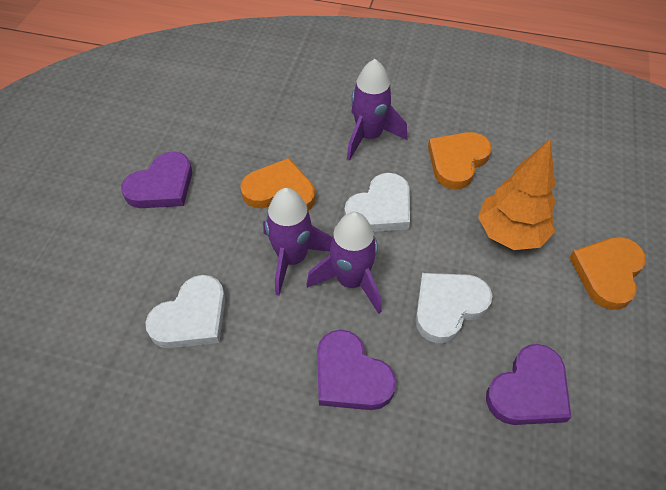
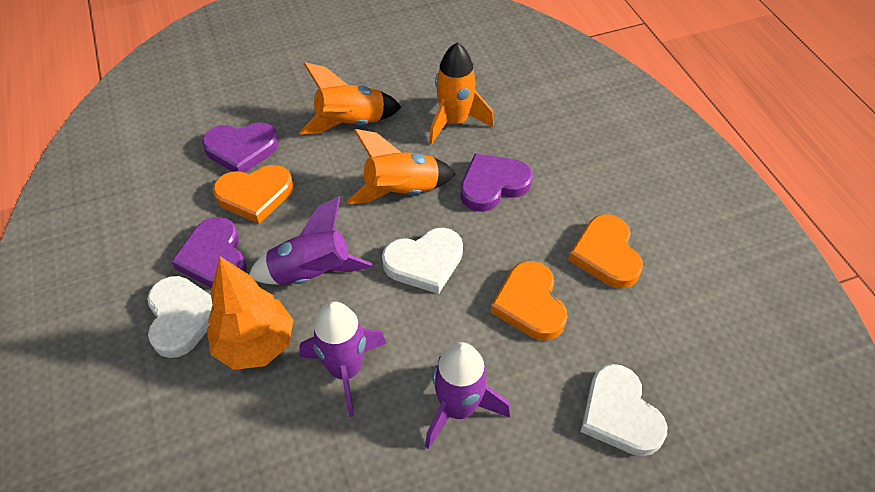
orange rocket: 0 -> 3

